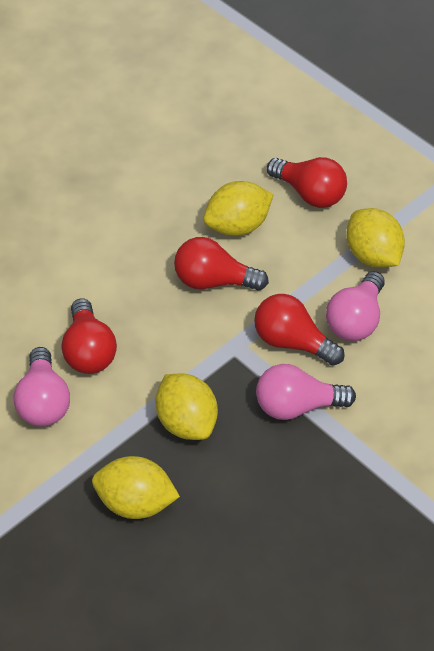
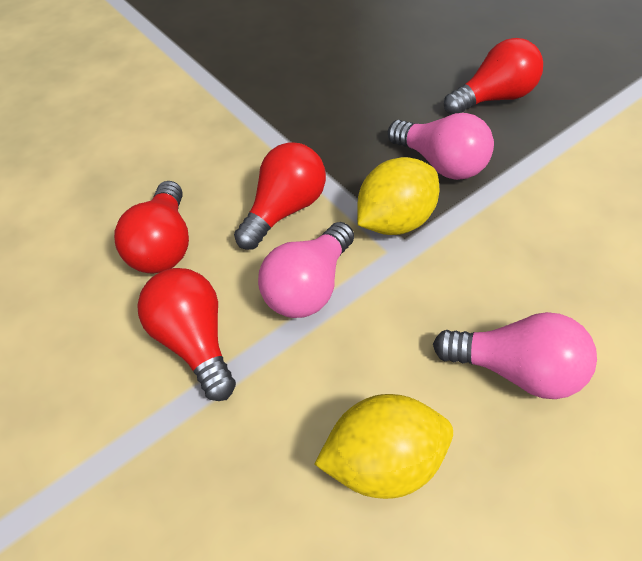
yellow lemon: 4 -> 2

